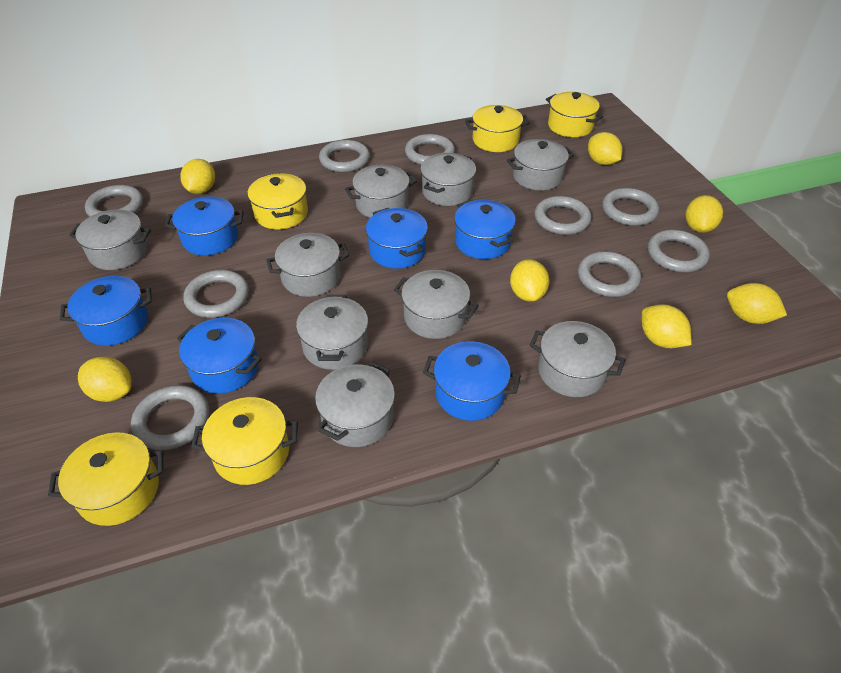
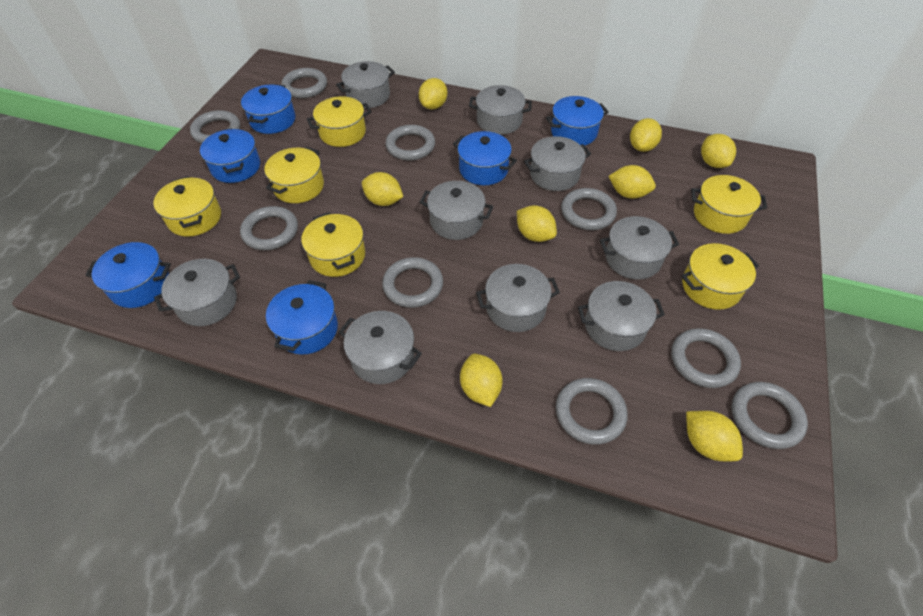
yellow lemon: 7 -> 8
yellow pot: 5 -> 6

